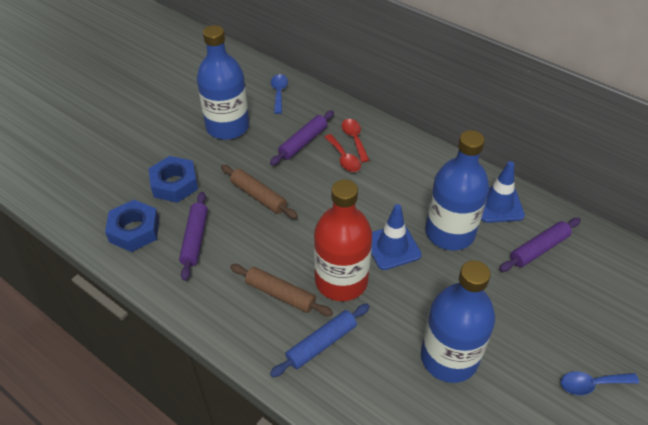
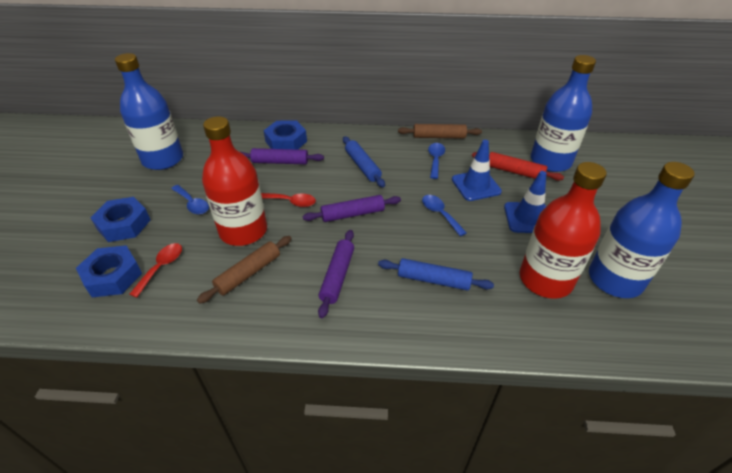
blue nut: 2 -> 3
blue rolling pin: 1 -> 2
blue spoon: 2 -> 3
red bottle: 1 -> 2
red rolling pin: 0 -> 1

